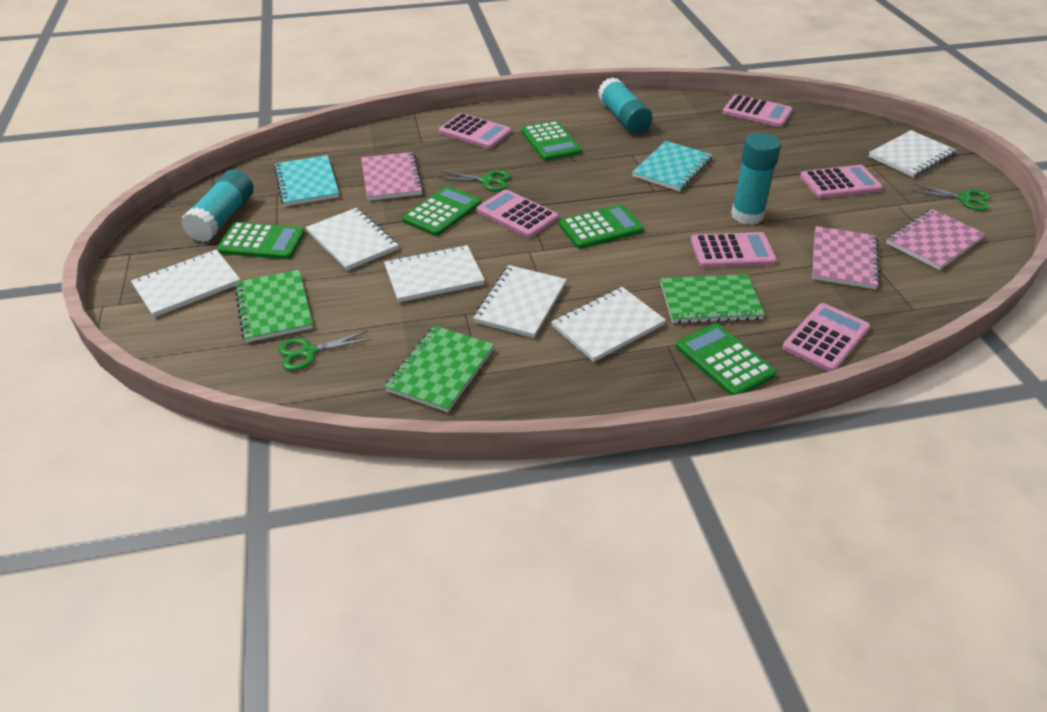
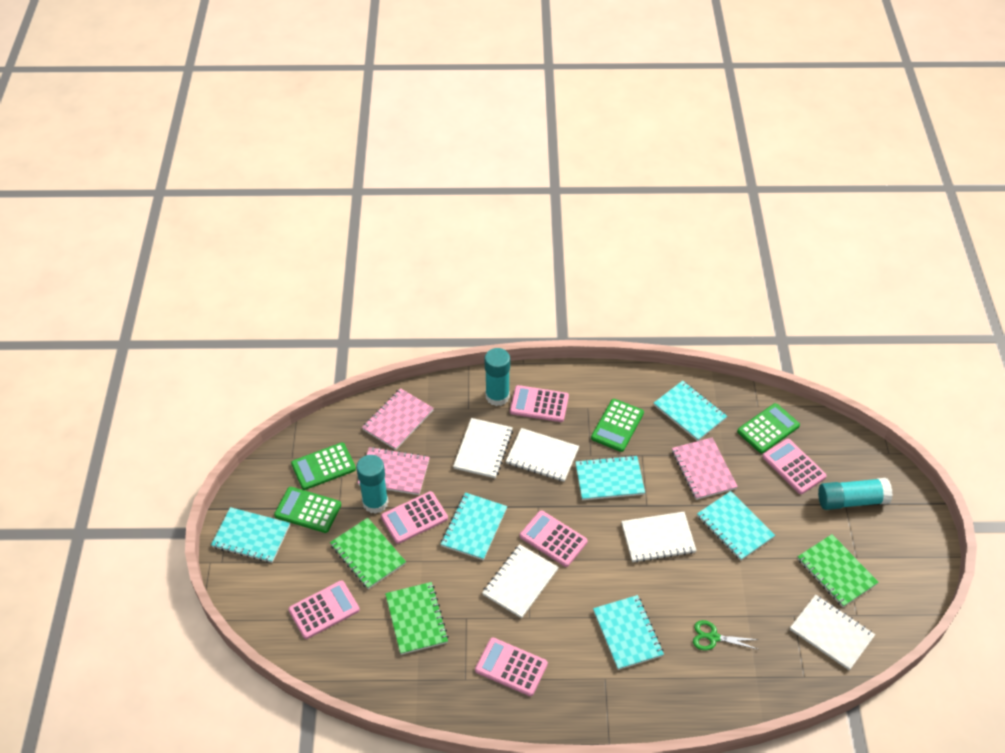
green calculator: 5 -> 4
green scissors: 3 -> 1
turquoise notebook: 2 -> 6
white notebook: 6 -> 5

